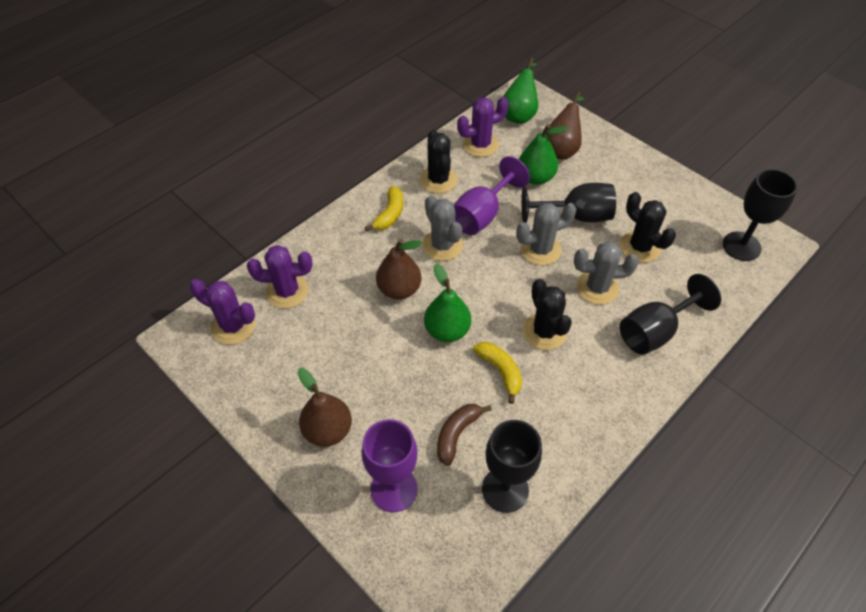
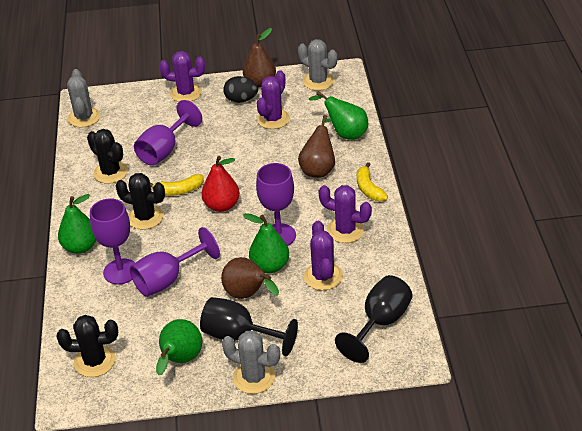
black egg: 0 -> 1
black goblet: 4 -> 2
brown banana: 1 -> 0
green pear: 3 -> 4
purple cactus: 3 -> 4
purple goblet: 2 -> 4
red pear: 0 -> 1

